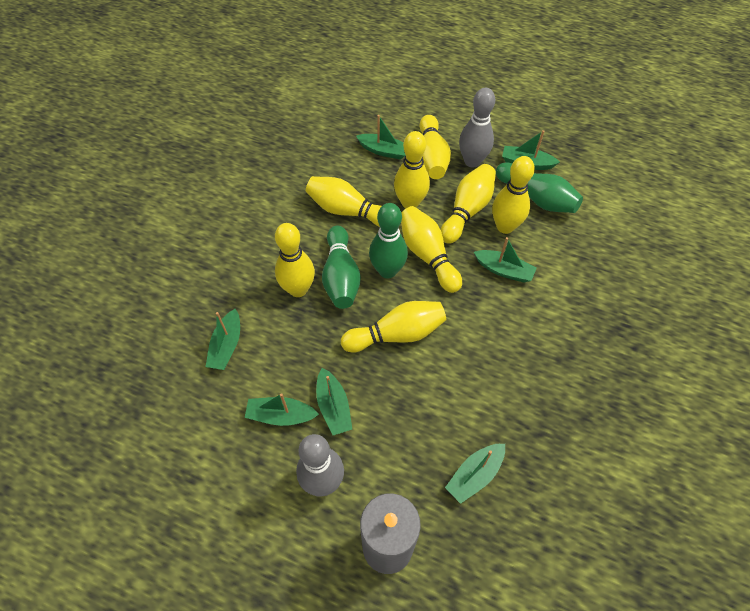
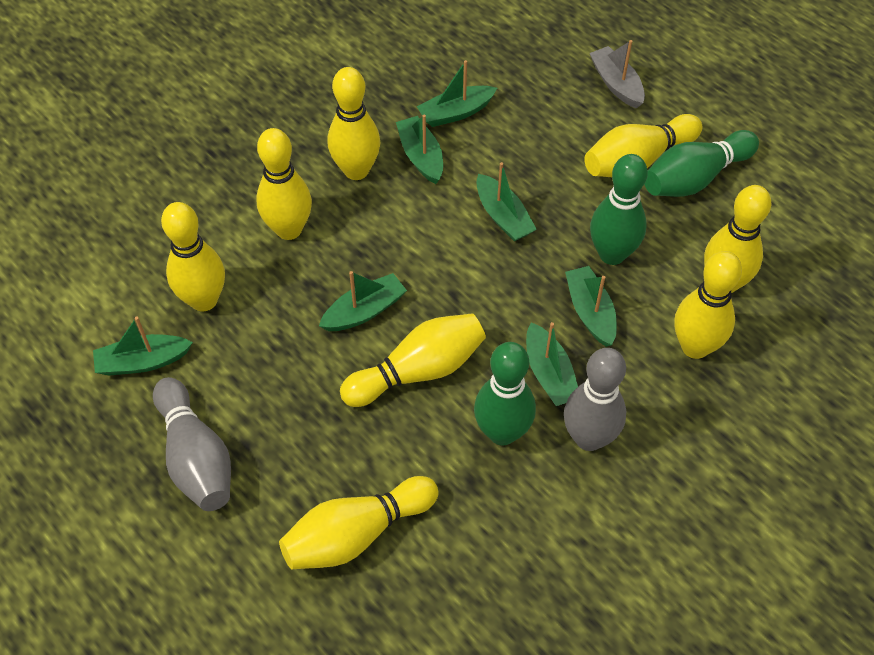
grey boat: 0 -> 1
grey candle: 1 -> 0

